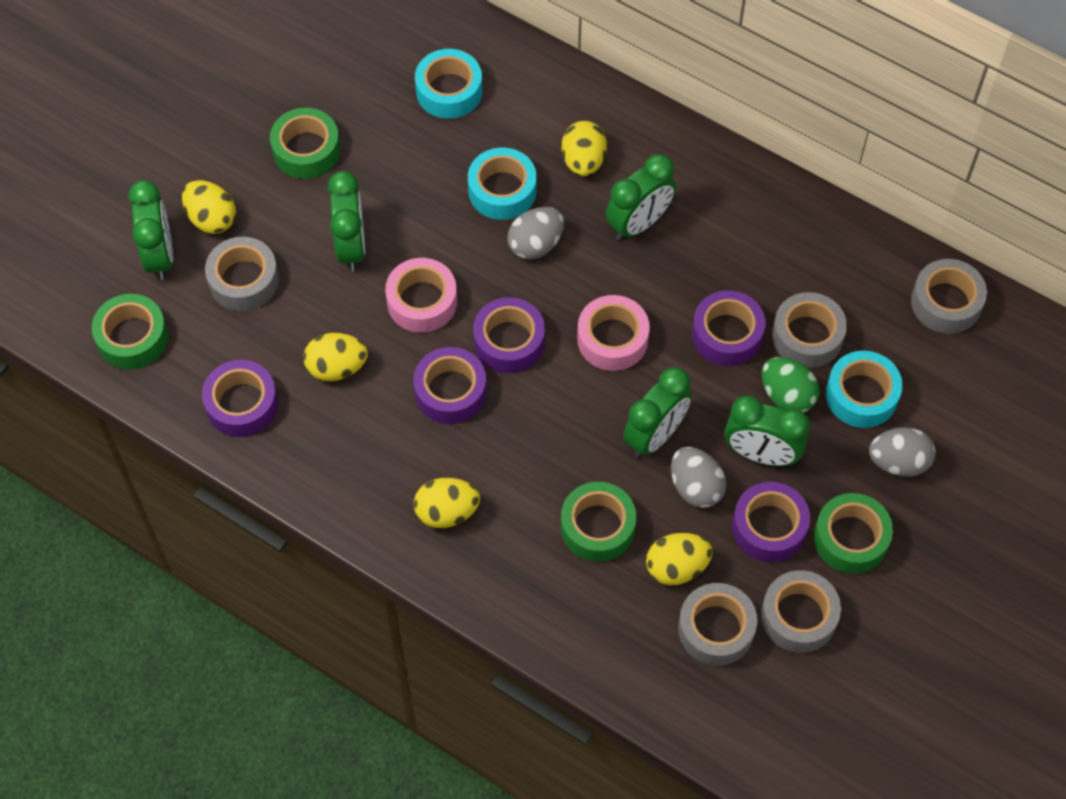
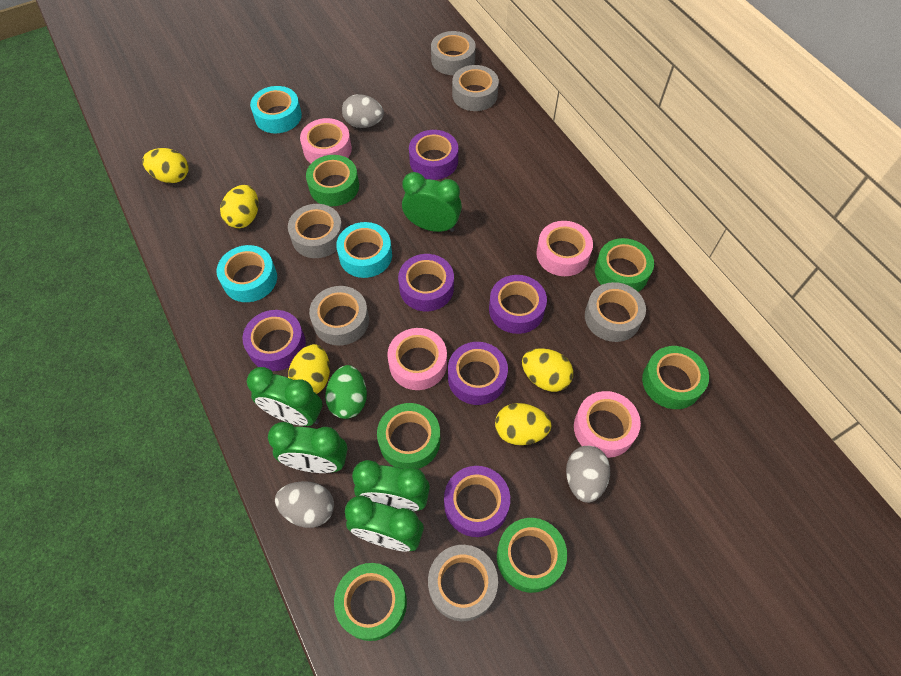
green tape: 4 -> 6
grey tape: 5 -> 6
pink tape: 2 -> 4
purple tape: 5 -> 6

